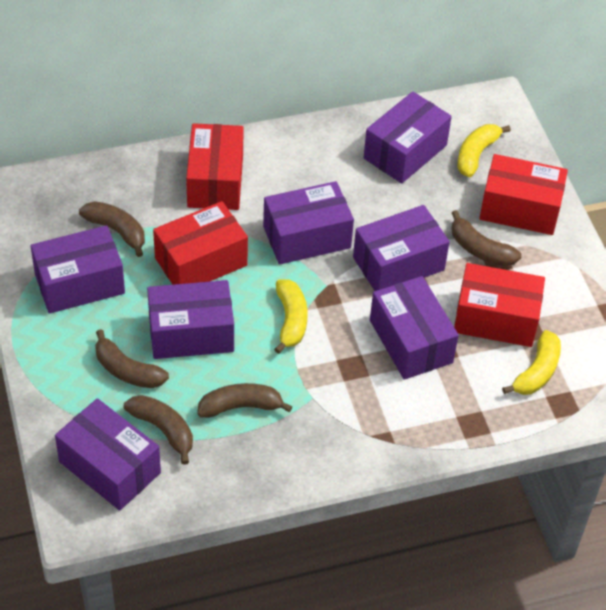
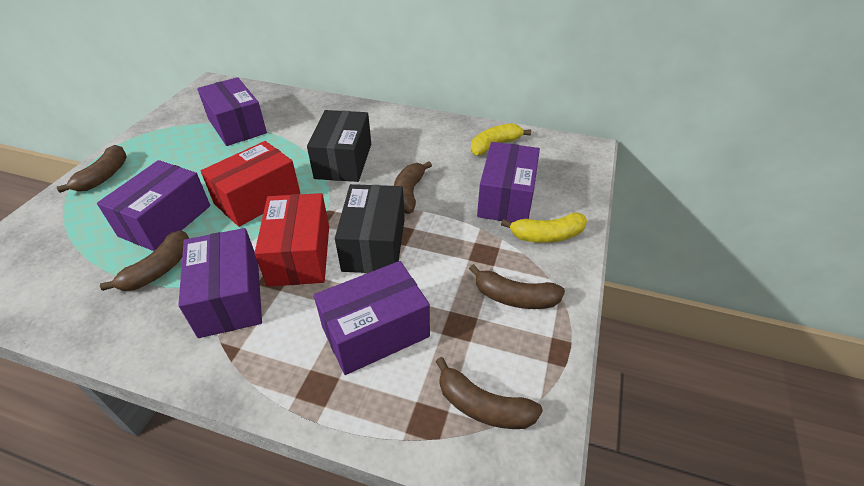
black box: 0 -> 2
purple box: 7 -> 5
red box: 4 -> 2
yellow banana: 3 -> 2

